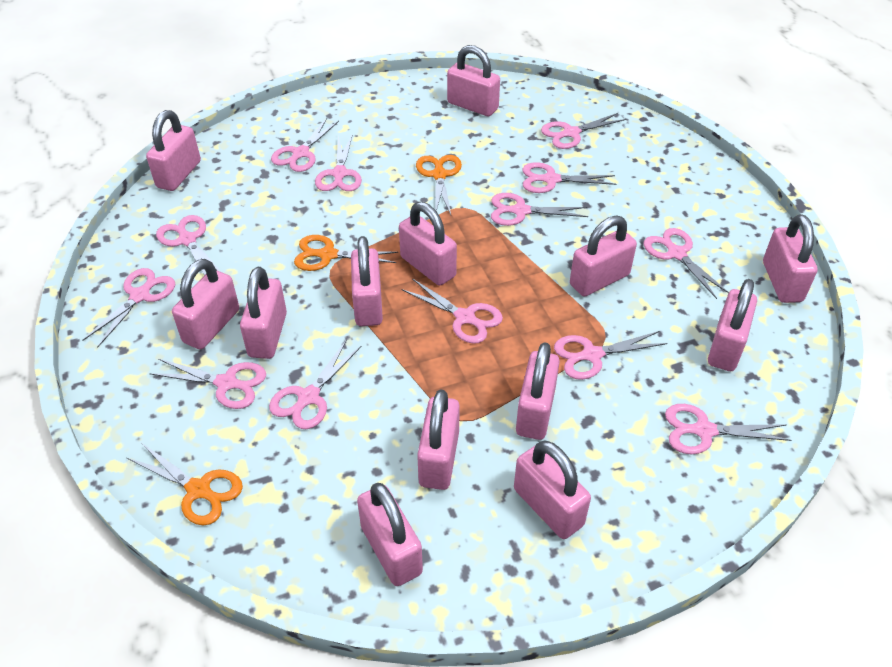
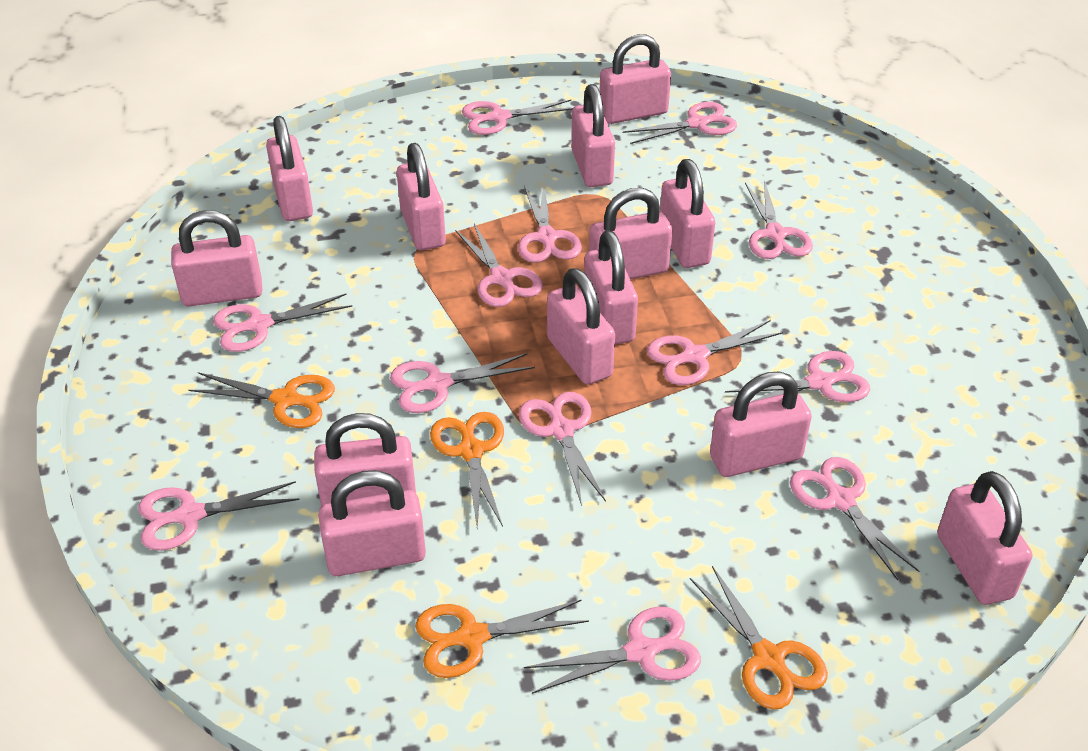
orange scissors: 3 -> 4

